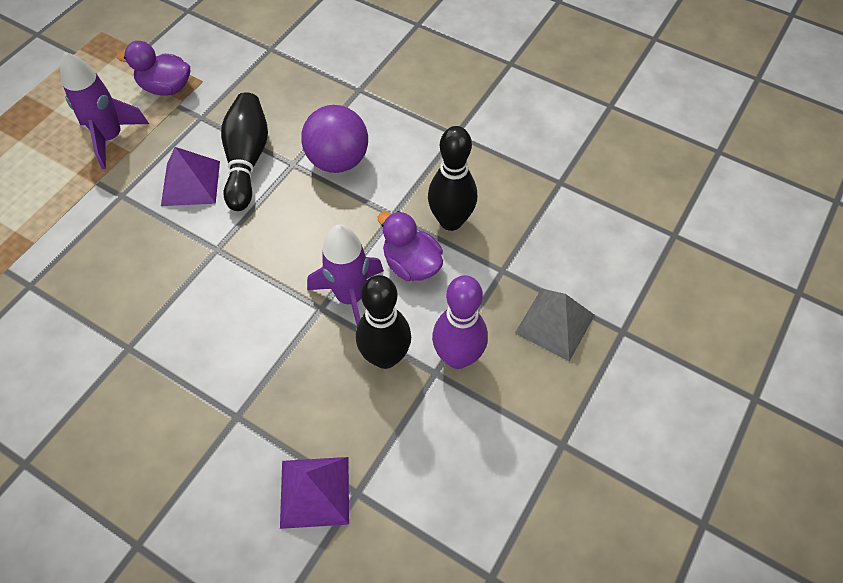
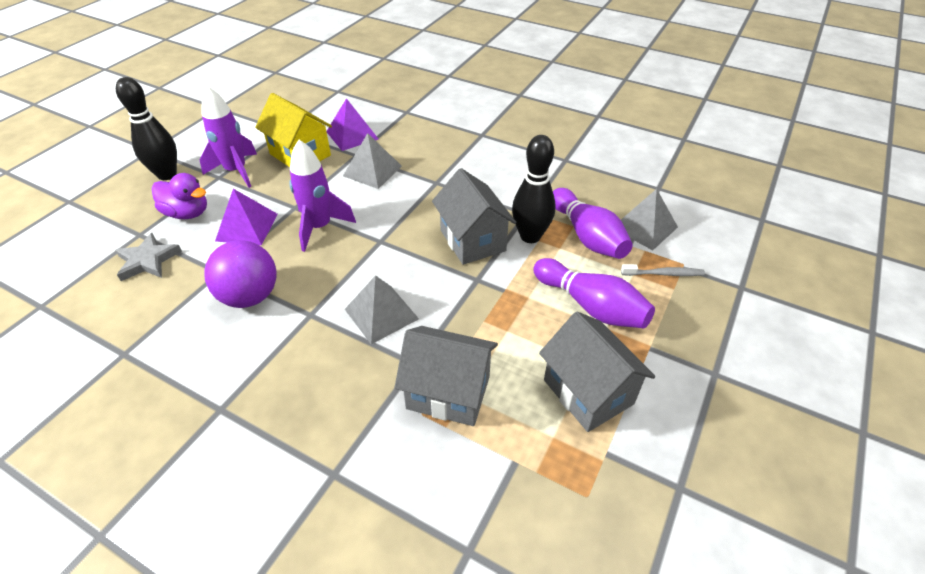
black bowling pin: 3 -> 2
grey house: 0 -> 3
grey pyramid: 1 -> 3
grey star: 0 -> 1
grey toothbrush: 0 -> 1
purple bowling pin: 1 -> 2
purple duck: 2 -> 1
yellow house: 0 -> 1

